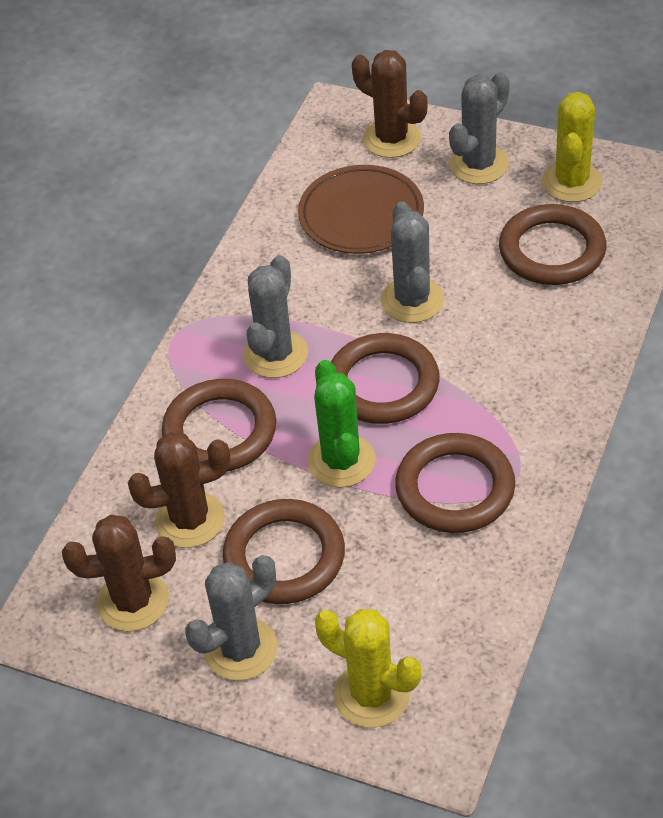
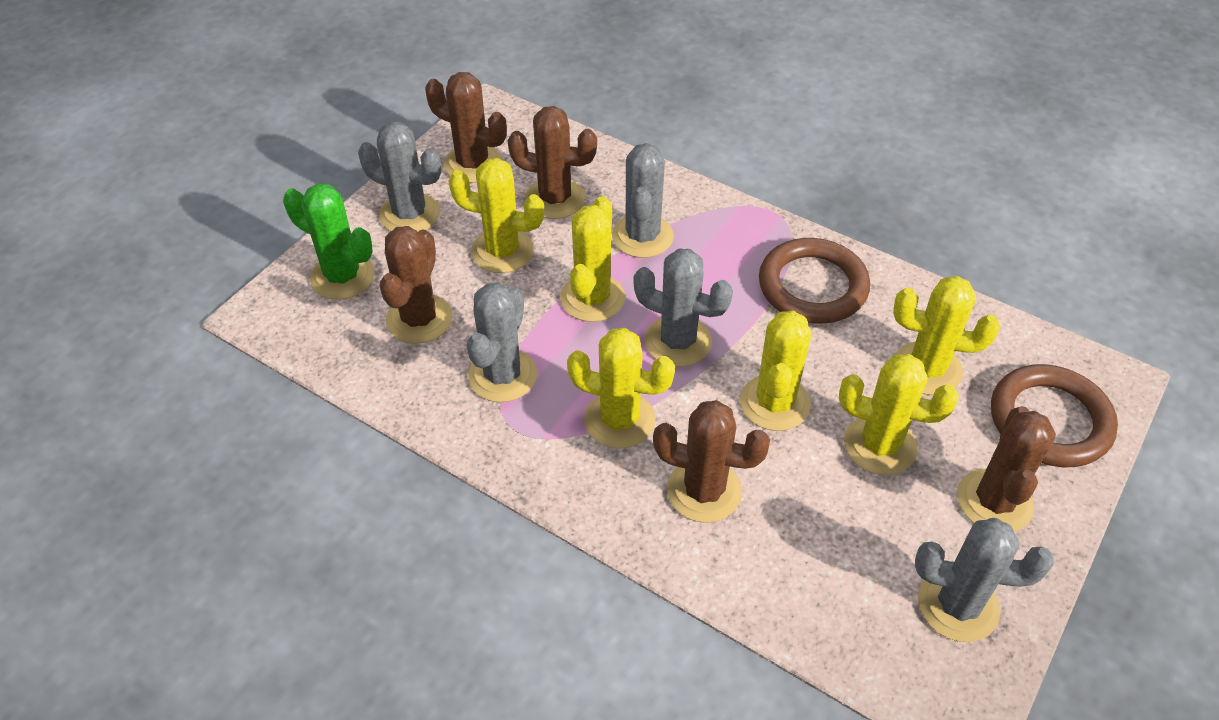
brown cactus: 3 -> 5
brown plate: 1 -> 0
brown ring: 5 -> 2
grey cactus: 4 -> 5
yellow cactus: 2 -> 6

